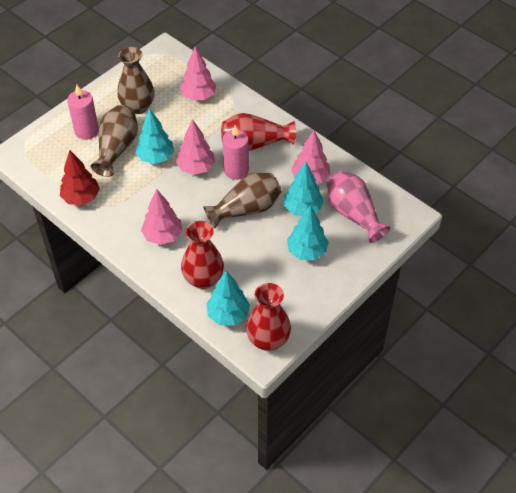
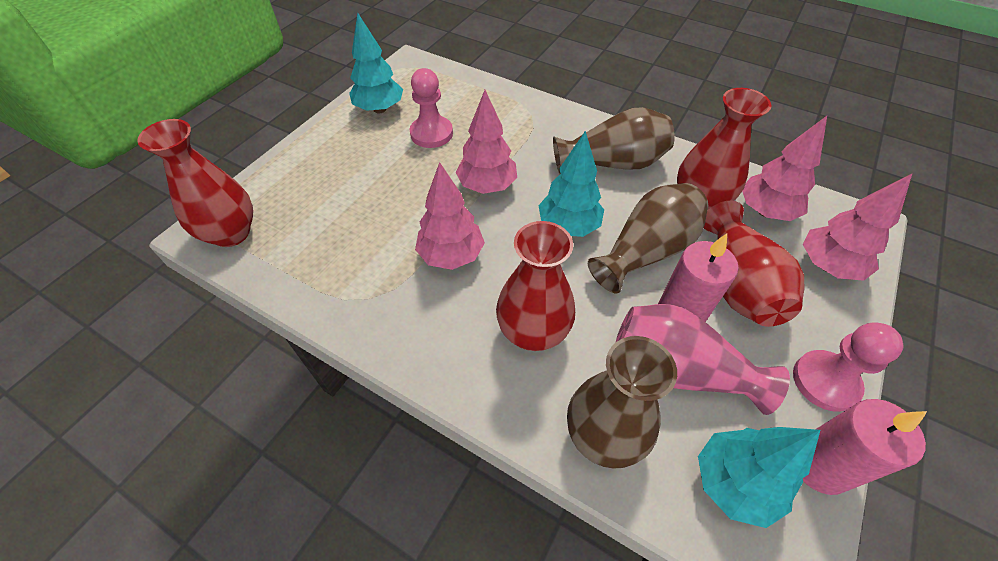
pink pawn: 0 -> 2
red tree: 1 -> 0
red vase: 3 -> 4
turquoise tree: 4 -> 3

